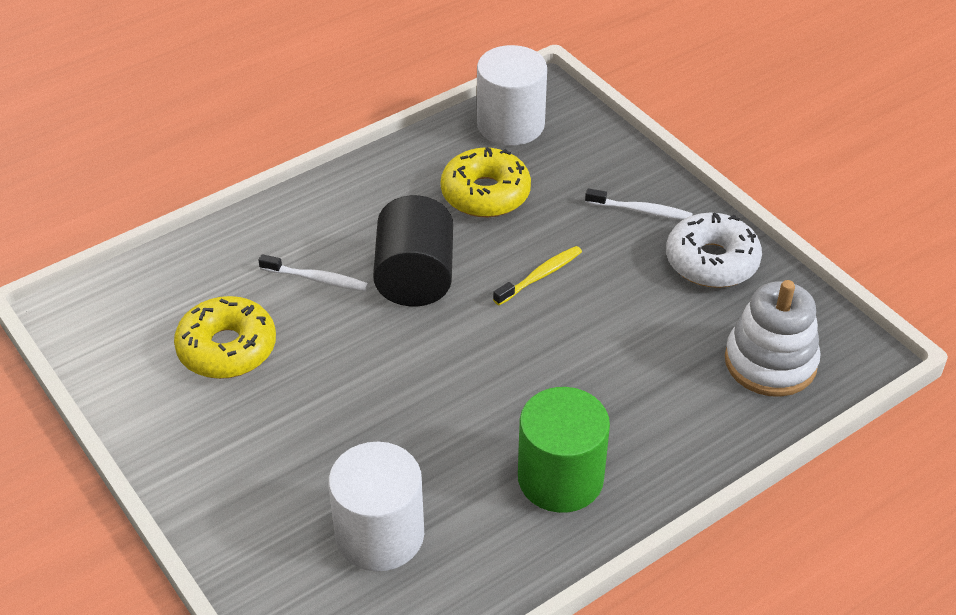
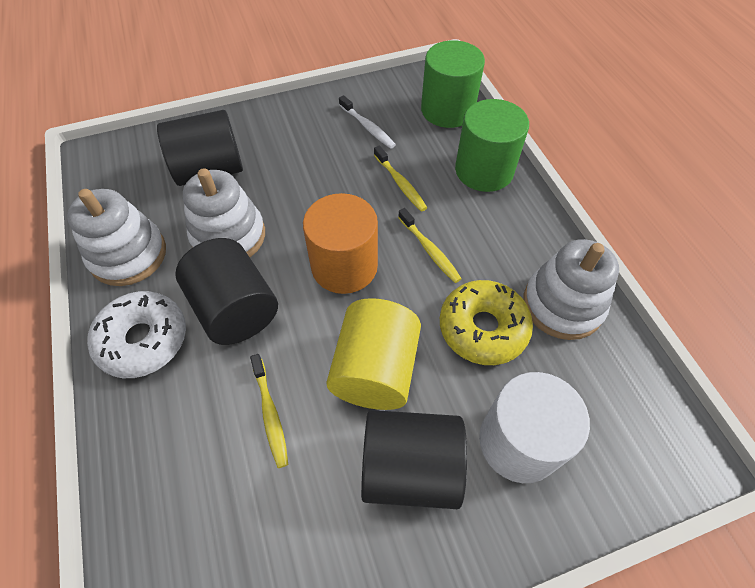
black cylinder: 1 -> 3
green cylinder: 1 -> 2
orange cylinder: 0 -> 1
white cylinder: 2 -> 1
white stacking toy: 1 -> 3
white toothbrush: 2 -> 1
yellow cylinder: 0 -> 1
yellow donut: 2 -> 1
yellow toothbrush: 1 -> 3

